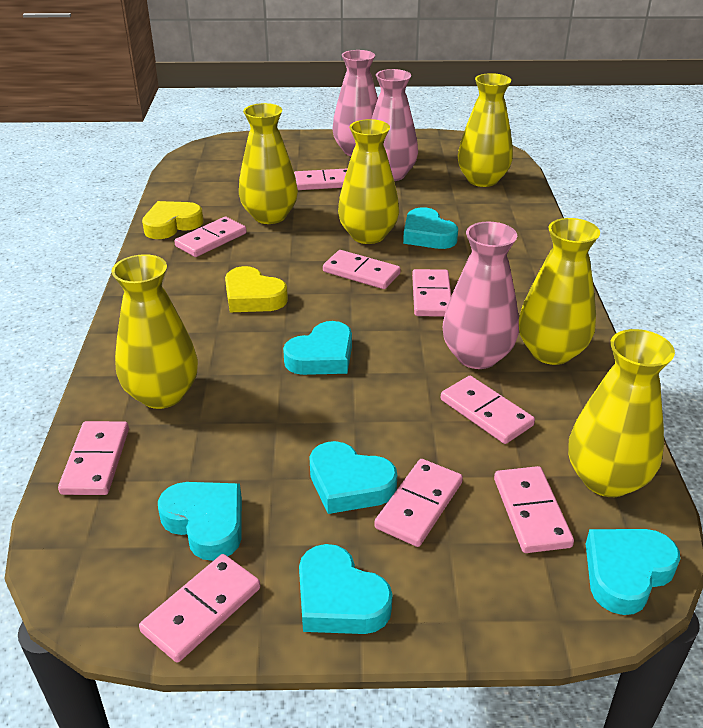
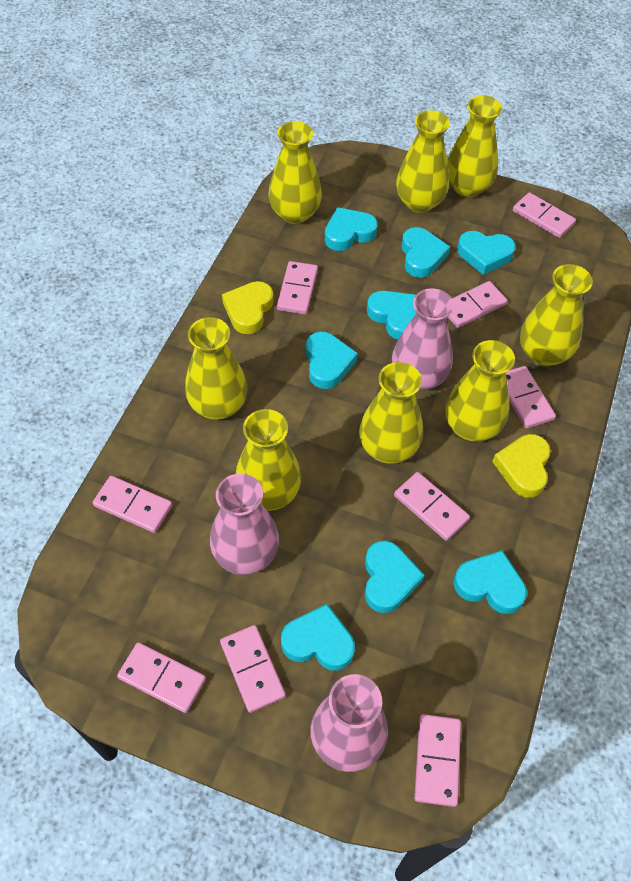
turquoise heart: 6 -> 8
yellow vase: 6 -> 8

